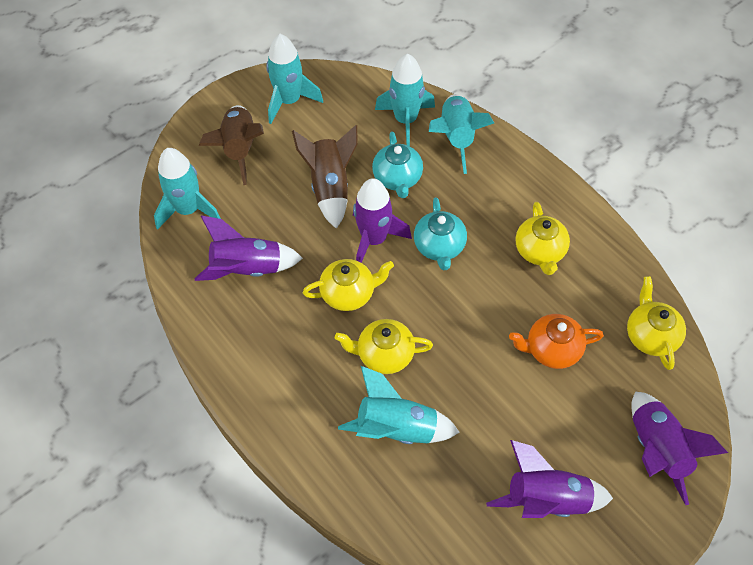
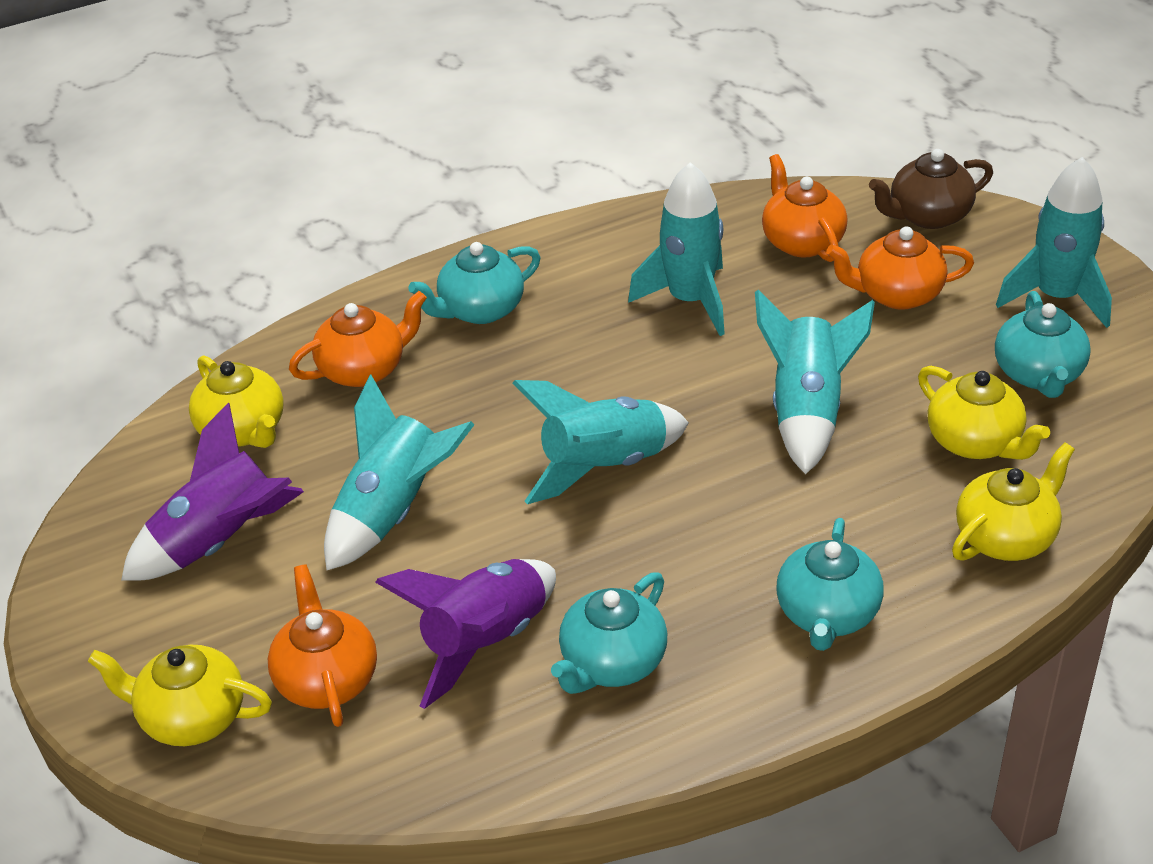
brown rocket: 2 -> 0
brown teapot: 0 -> 1
orange teapot: 1 -> 4
purple rocket: 4 -> 2
turquoise teapot: 2 -> 4

